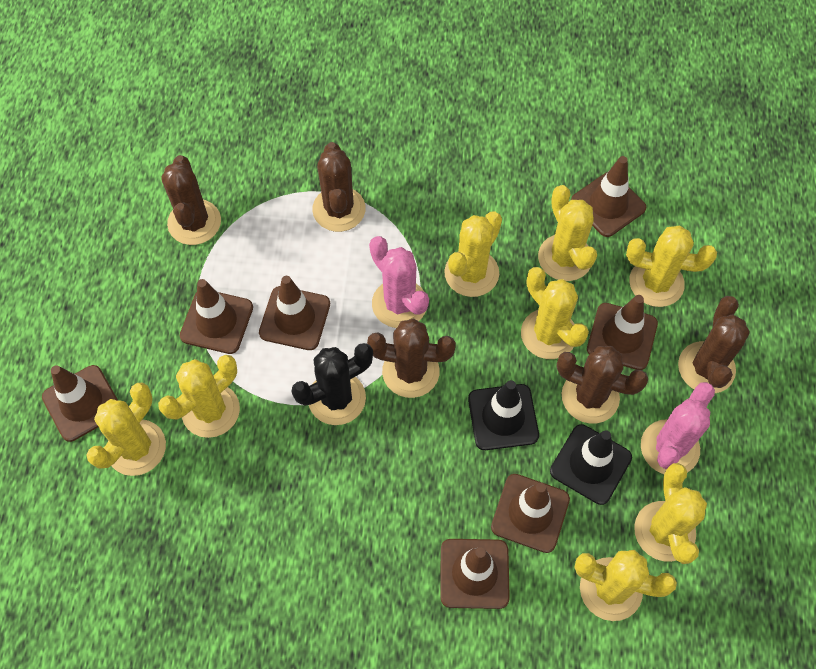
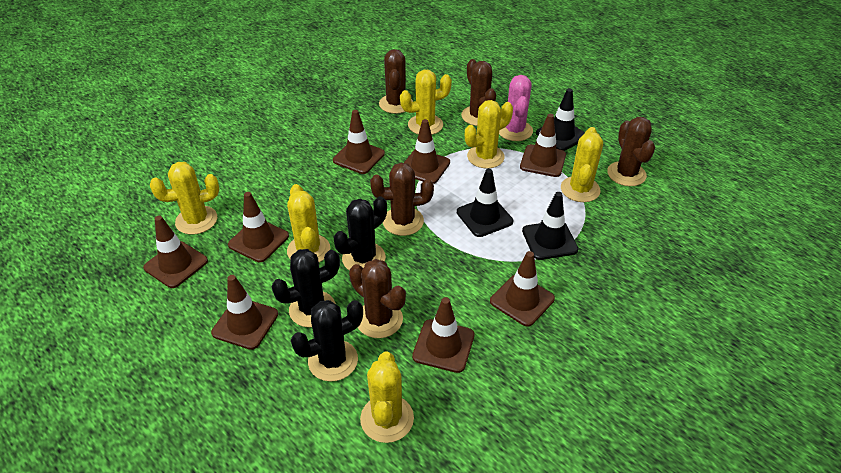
black cactus: 1 -> 3
black traffic cone: 2 -> 3
brown traffic cone: 7 -> 8
pink cactus: 2 -> 1
yellow cactus: 8 -> 6

